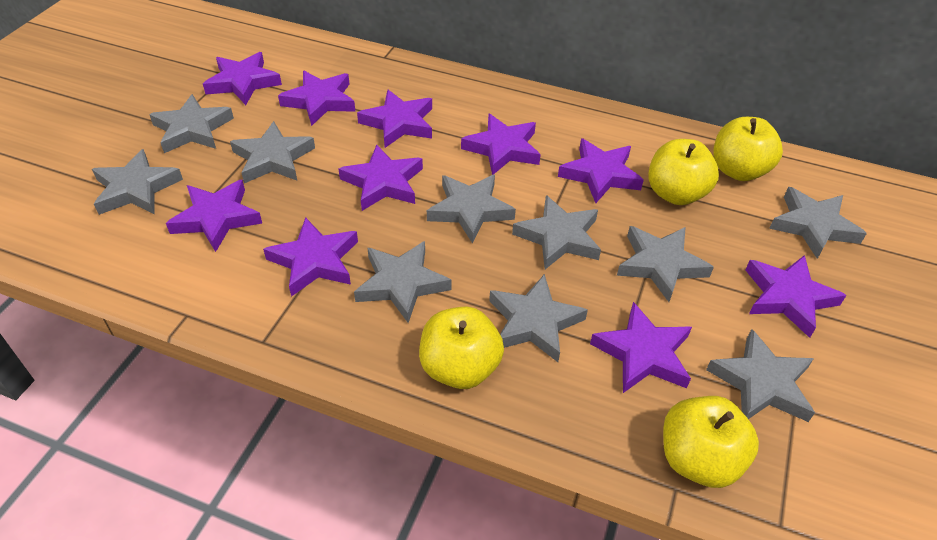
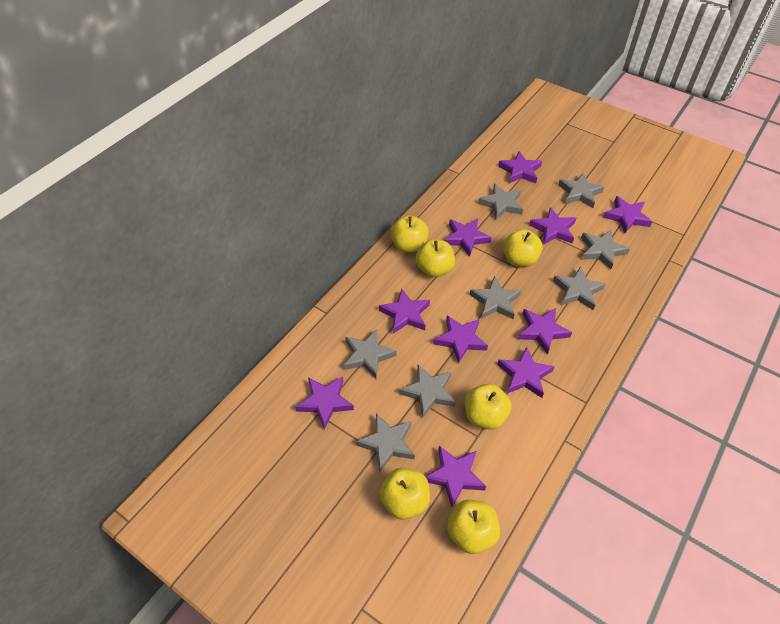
grey star: 10 -> 8
yellow apple: 4 -> 6

